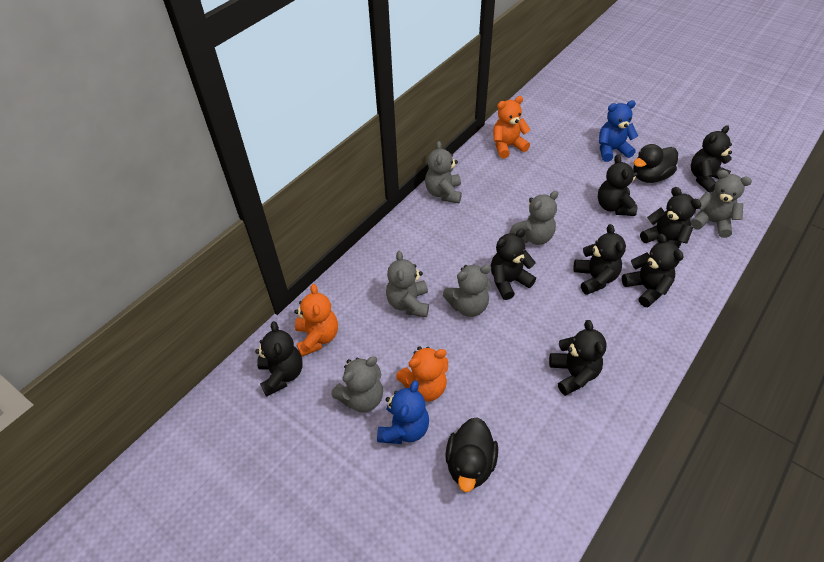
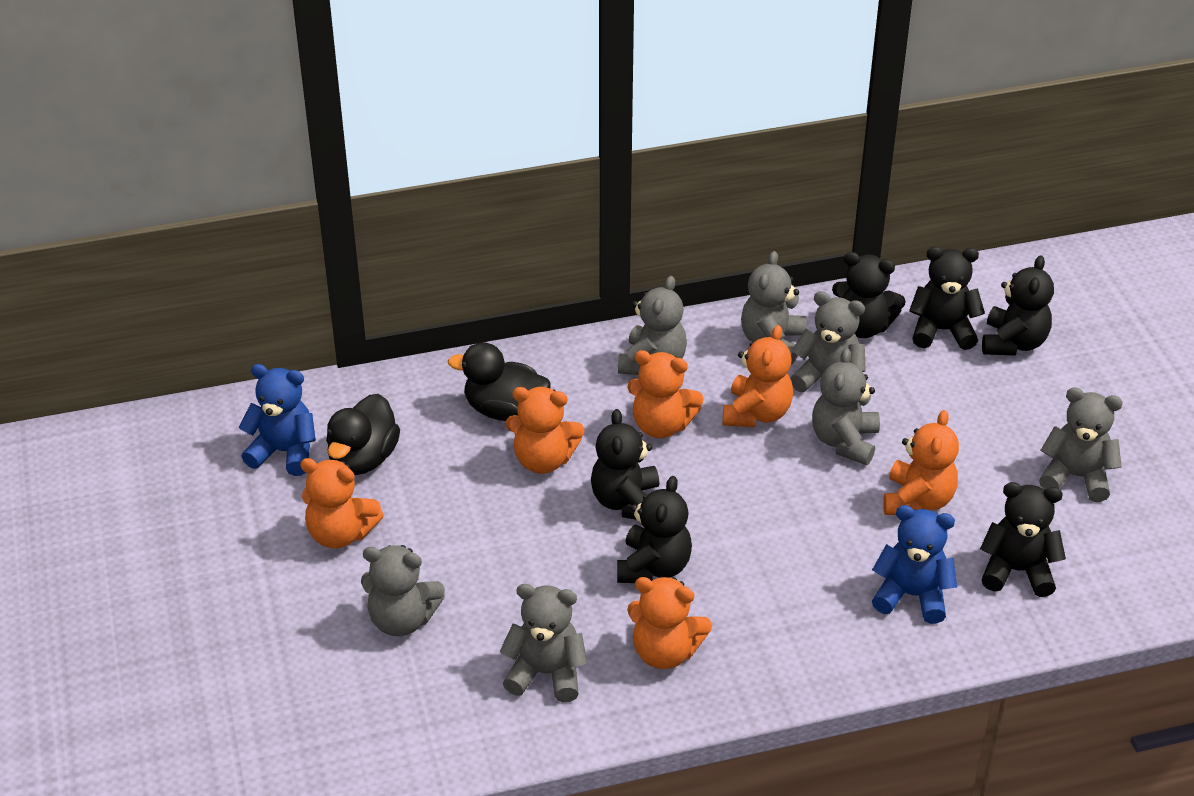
black teddy bear: 8 -> 6
grey teddy bear: 6 -> 7
orange teddy bear: 3 -> 6

